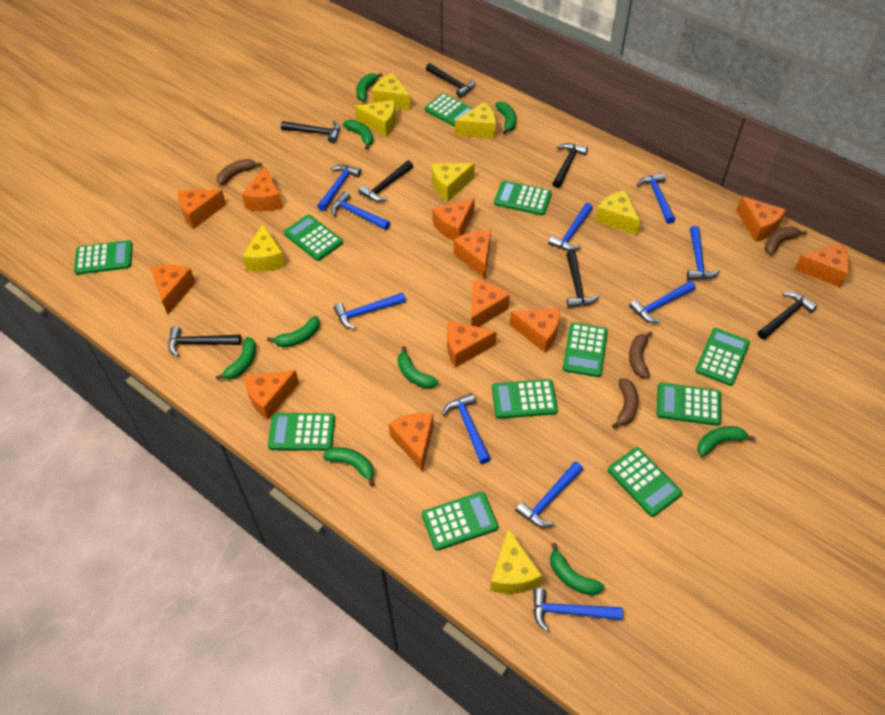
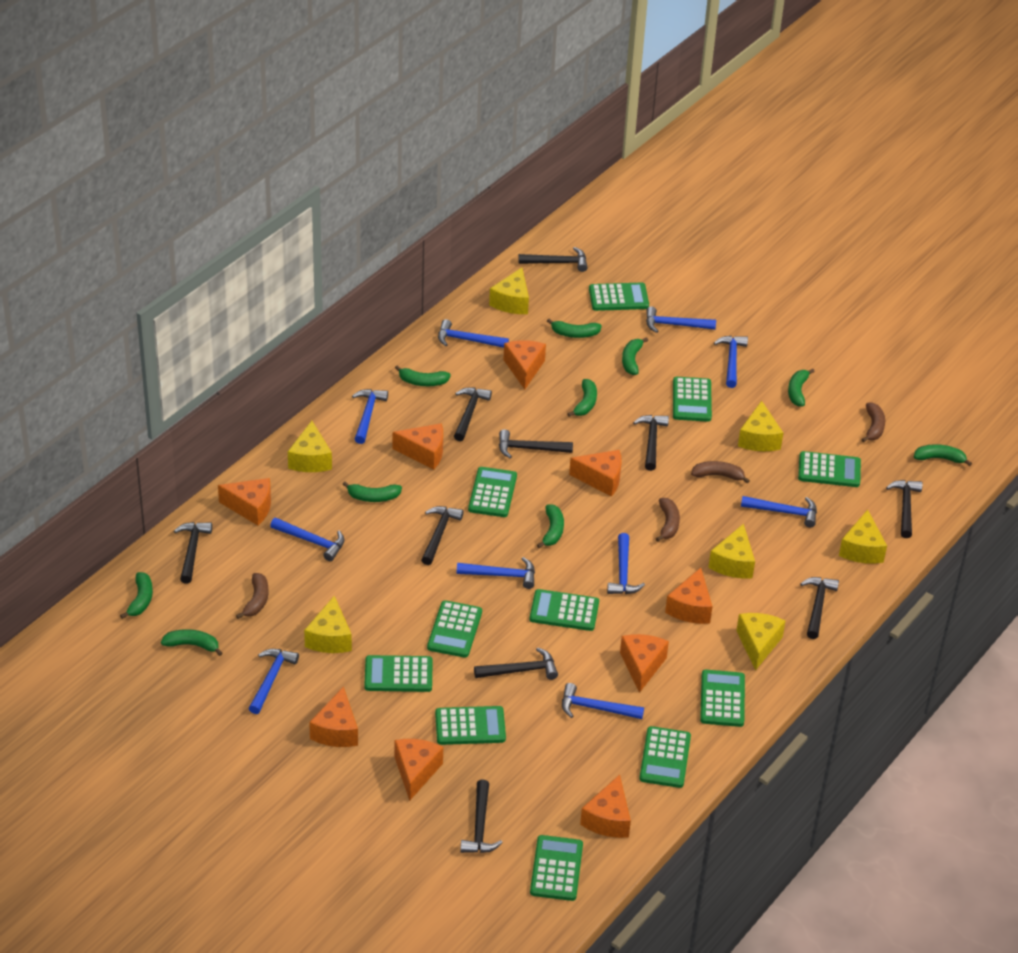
black hammer: 7 -> 10
green banana: 9 -> 10
orange cheese: 12 -> 9

